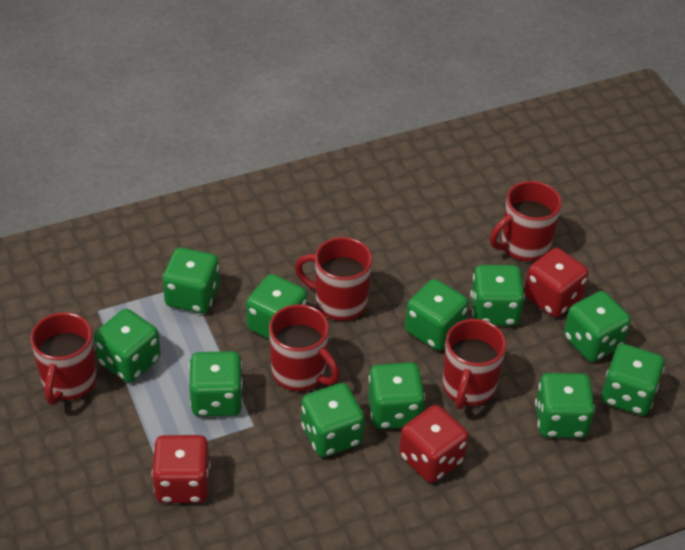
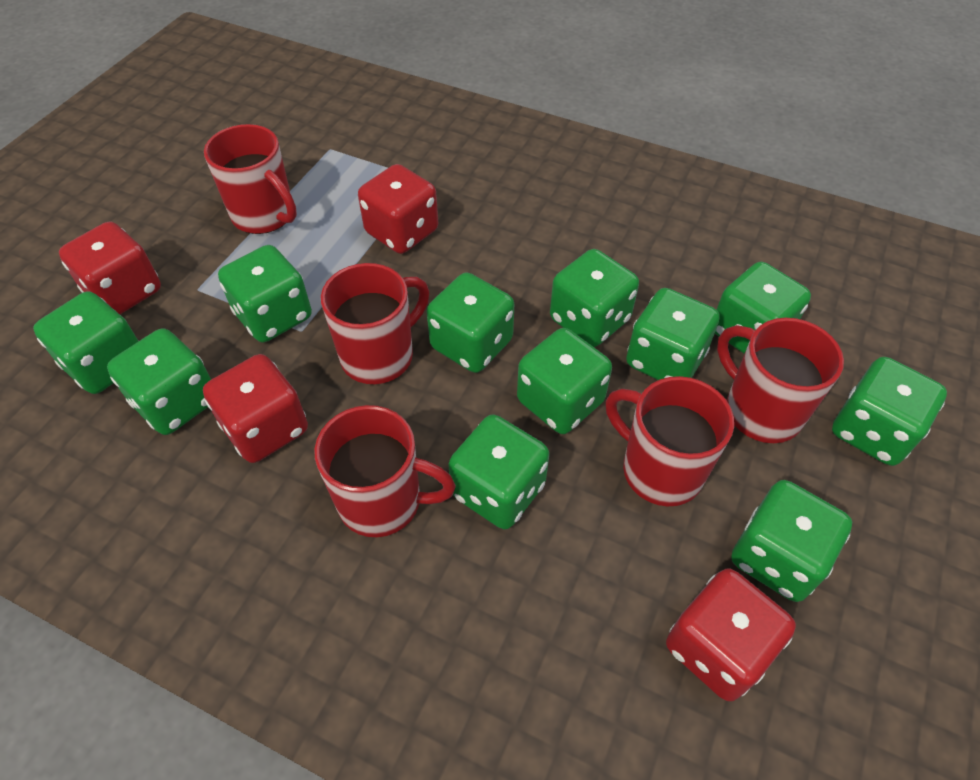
red dice: 3 -> 4

